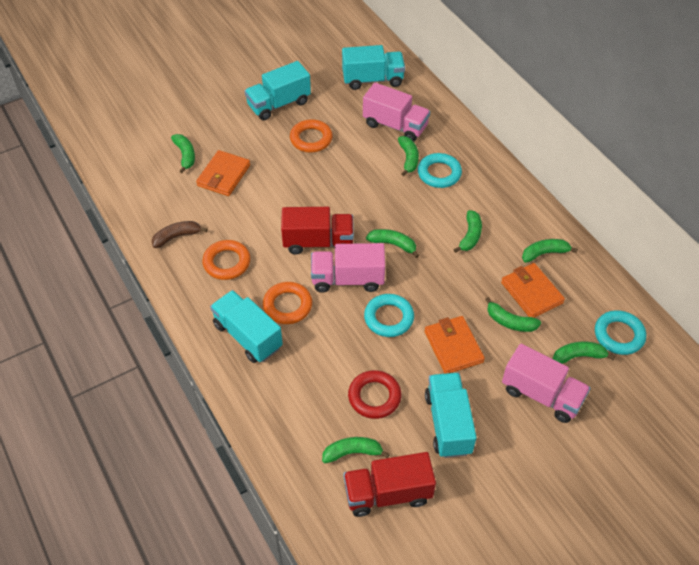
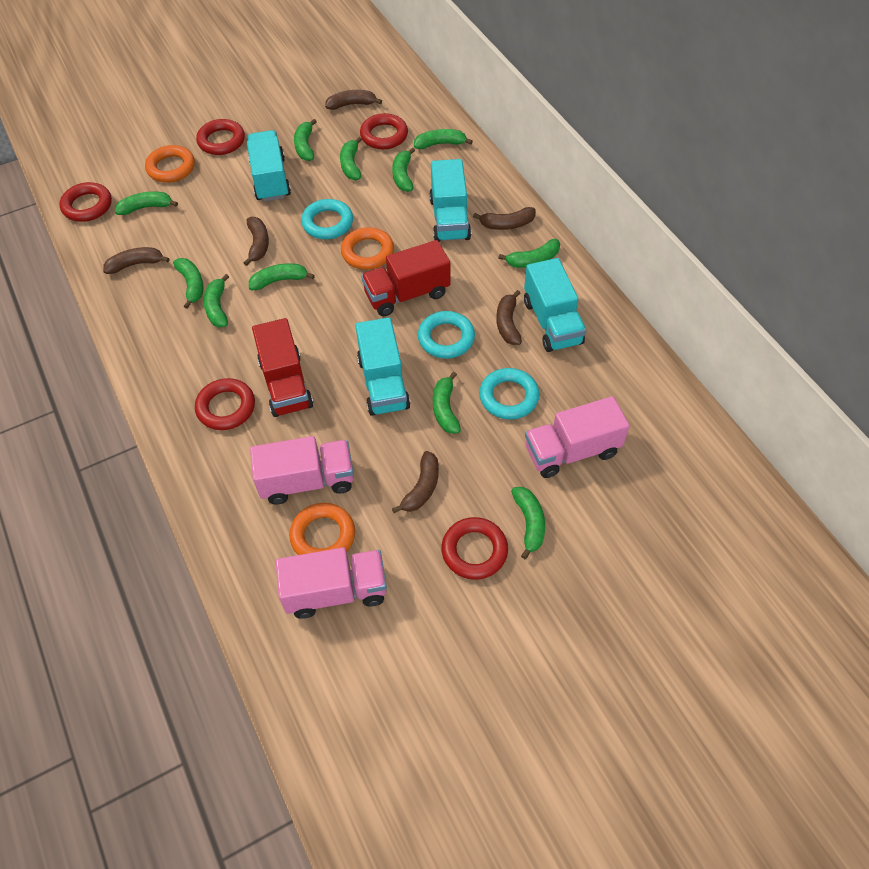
brown banana: 1 -> 6
green banana: 8 -> 11
orange wallet: 3 -> 0
red ring: 1 -> 5

